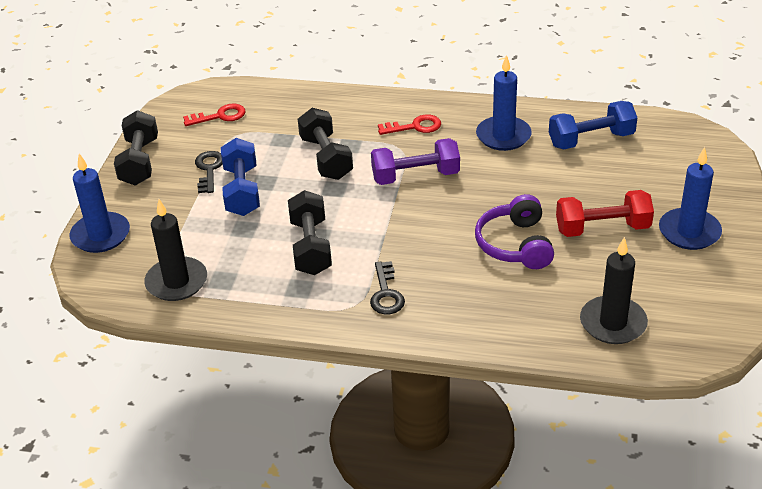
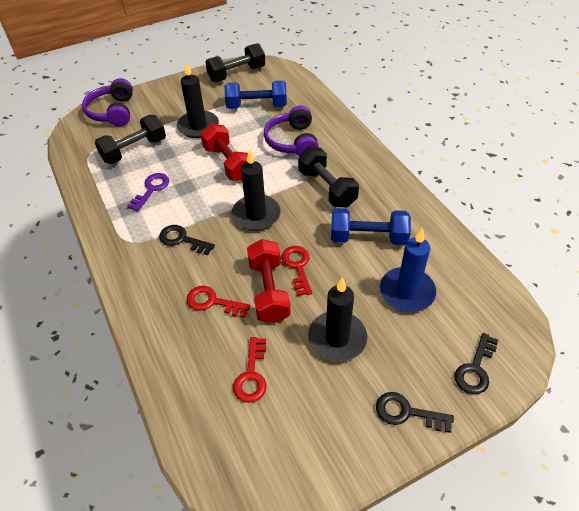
black candle: 2 -> 3
black key: 2 -> 3
blue candle: 3 -> 1
purple dumbbell: 1 -> 0
purple headphones: 1 -> 2
purple key: 0 -> 1
red dumbbell: 1 -> 2
red key: 2 -> 3

